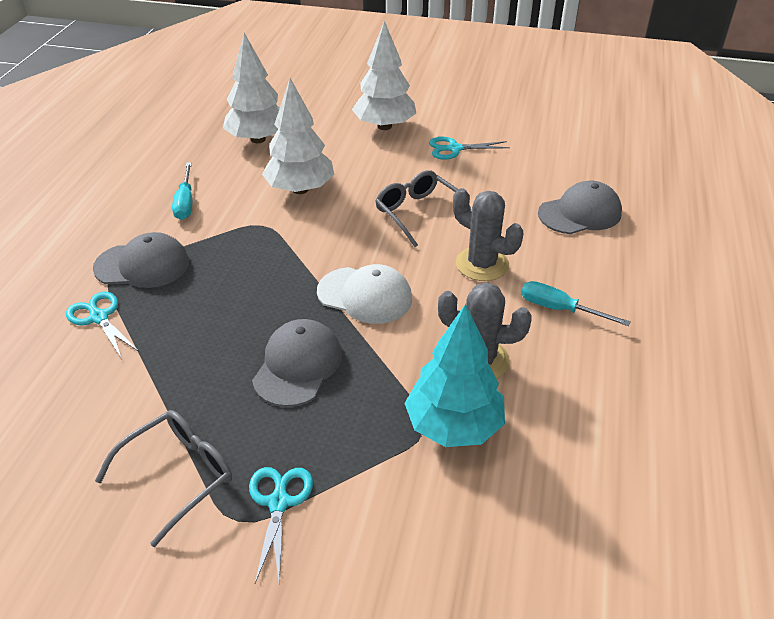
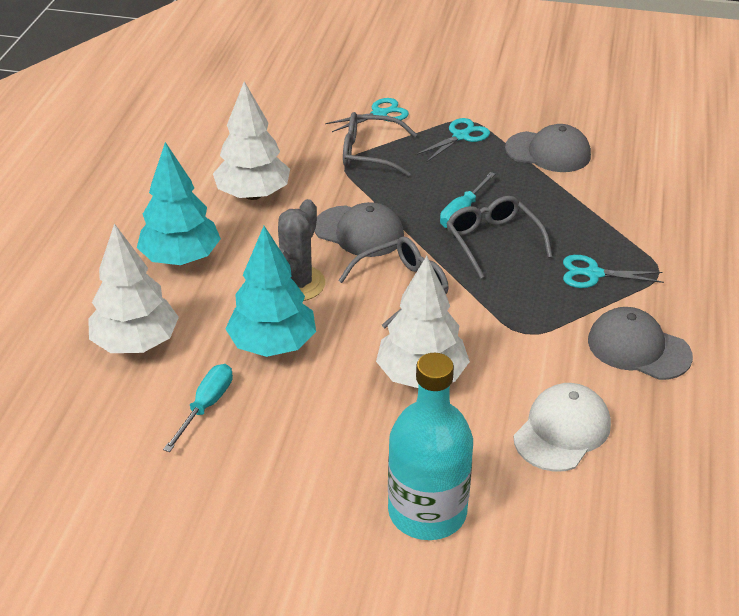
grey cactus: 2 -> 1
grey glasses: 2 -> 3
turquoise bottle: 0 -> 1
turquoise tree: 1 -> 2

